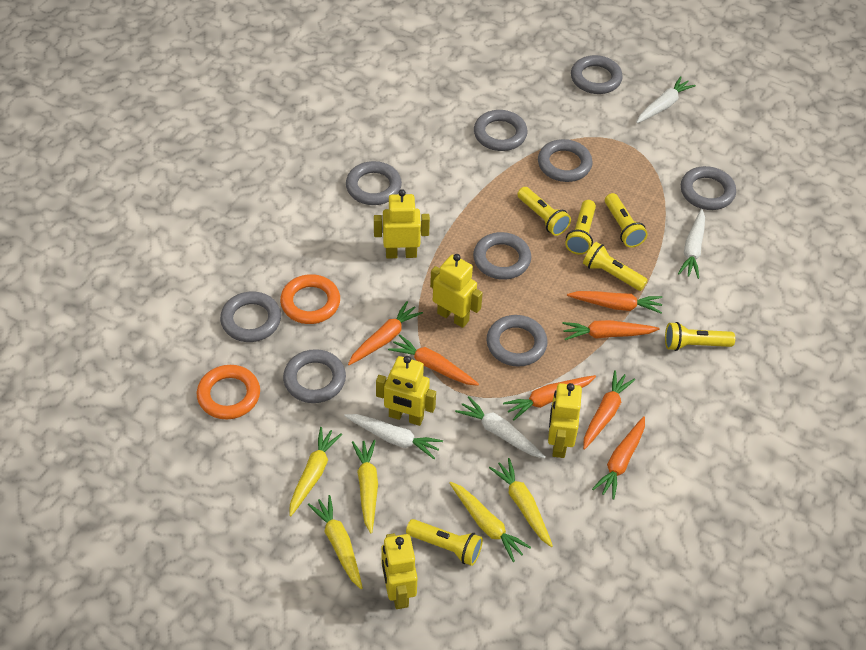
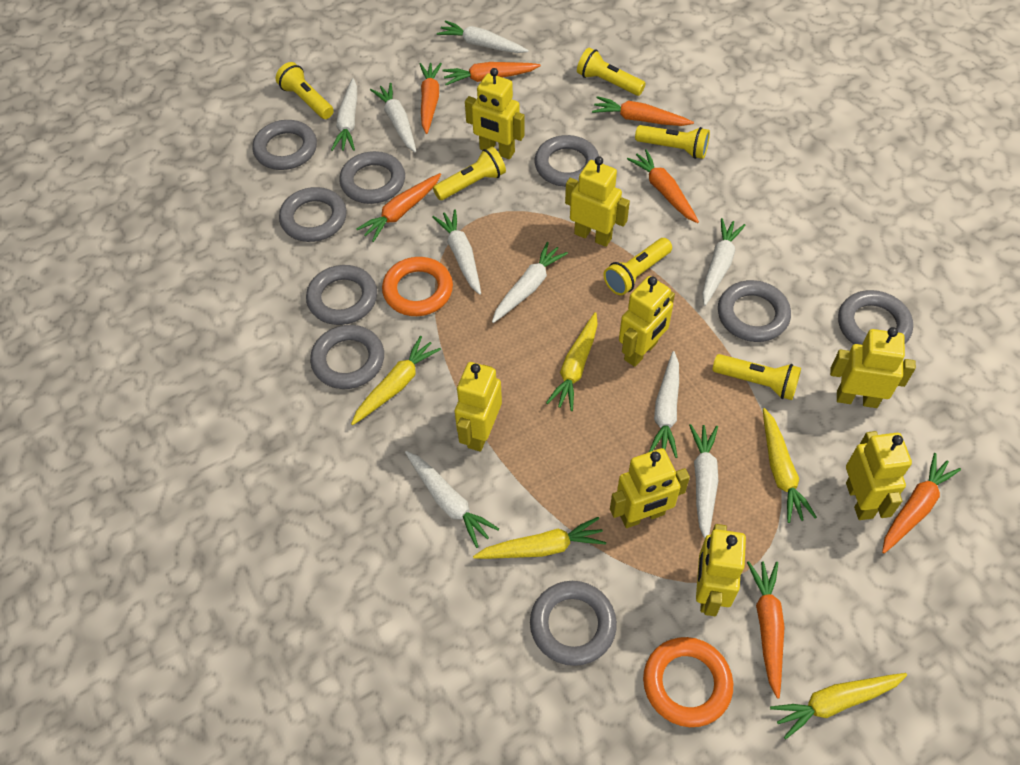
white carrot: 4 -> 9
yellow robot: 5 -> 8

